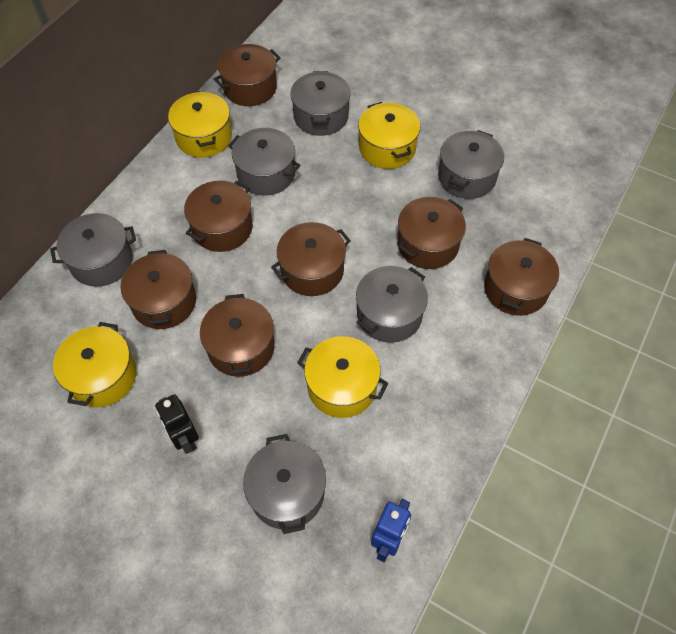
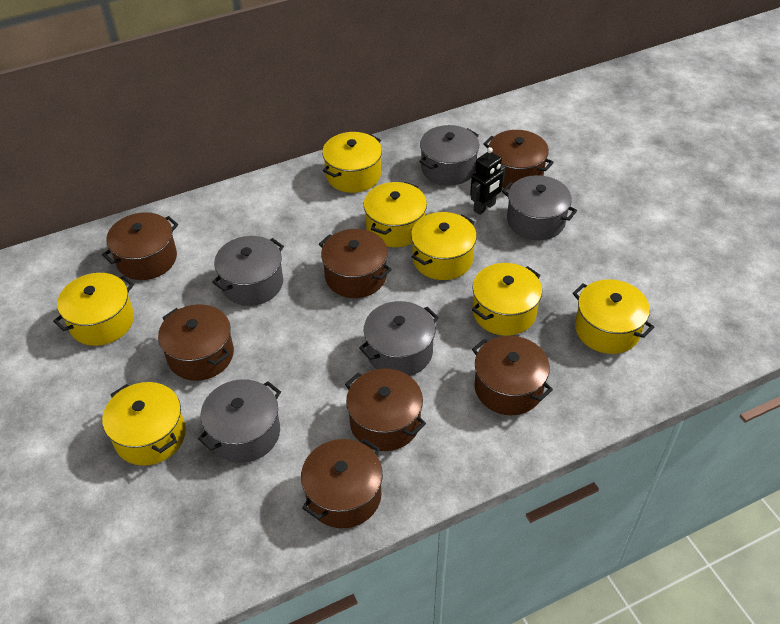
blue robot: 1 -> 0
grey pot: 6 -> 5
yellow pot: 4 -> 7

